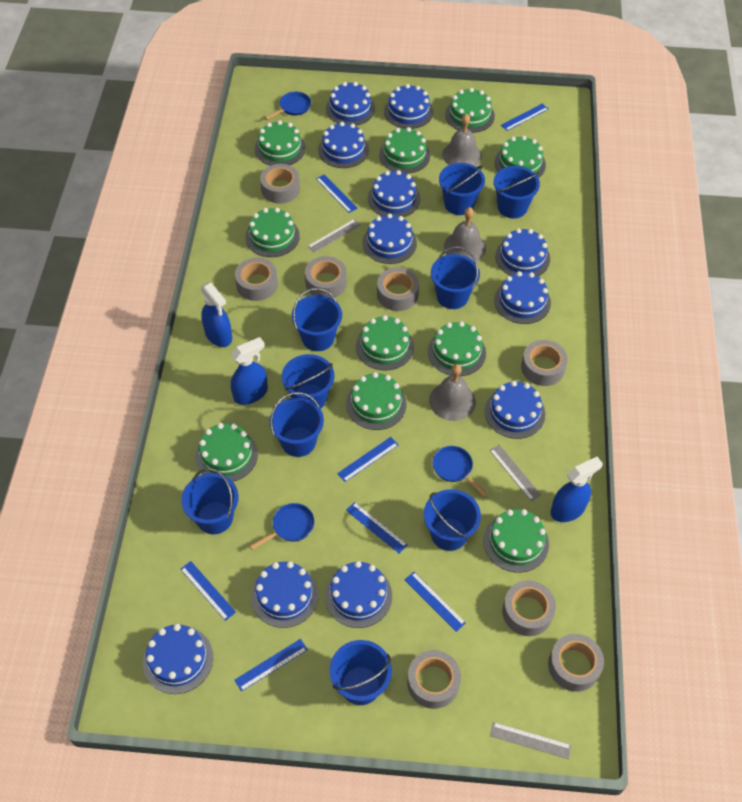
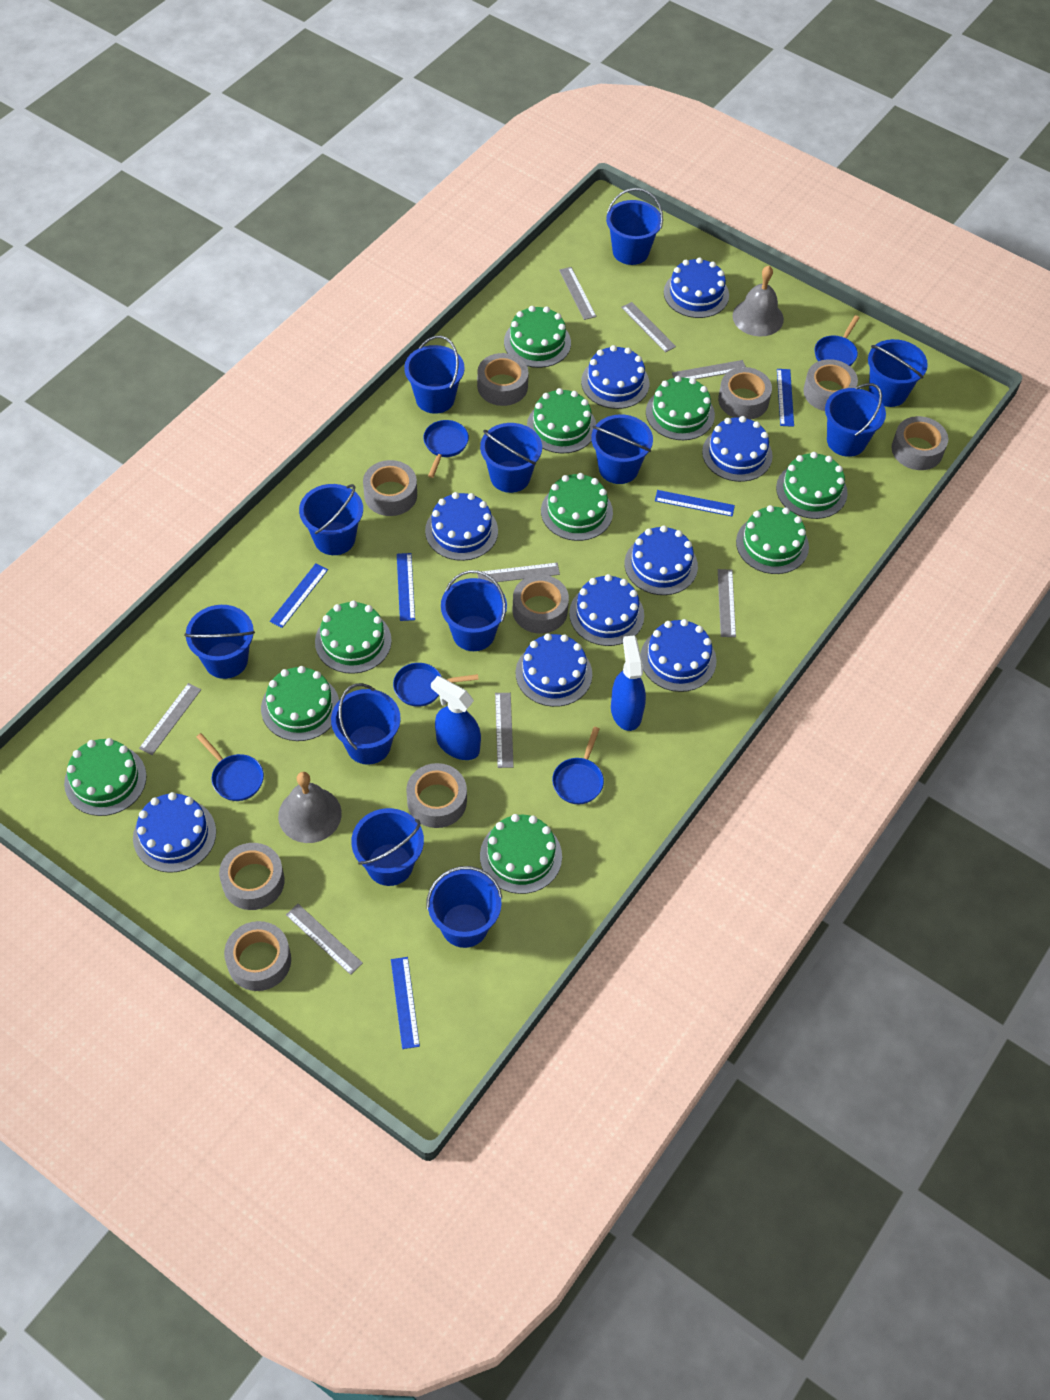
blue bucket: 9 -> 12
blue cake: 11 -> 9
blue pan: 3 -> 5
blue ruler: 7 -> 5
blue spray bottle: 3 -> 2
grey bell: 3 -> 2
grey ruler: 3 -> 8
grey tape: 8 -> 9

